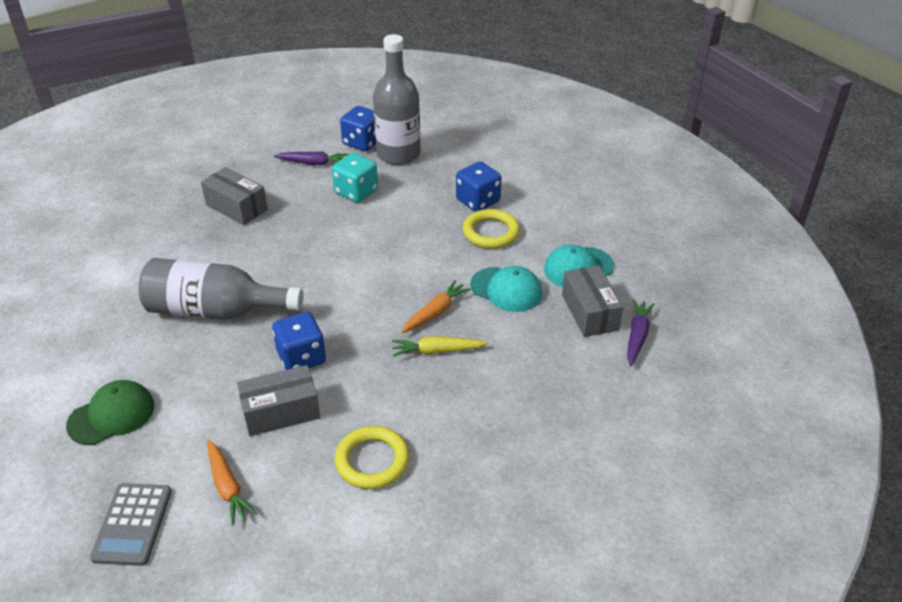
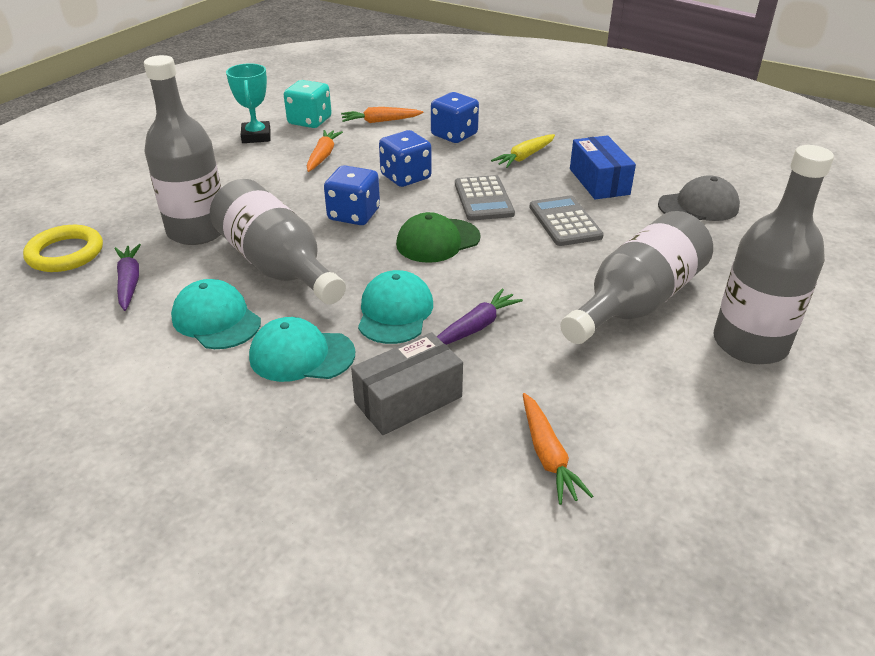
blue box: 0 -> 1
grey bottle: 2 -> 4
grey box: 3 -> 1
grey calculator: 1 -> 2
grey cap: 0 -> 1
orange carrot: 2 -> 3
turquoise cap: 2 -> 3
turquoise trophy: 0 -> 1
yellow ring: 2 -> 1

